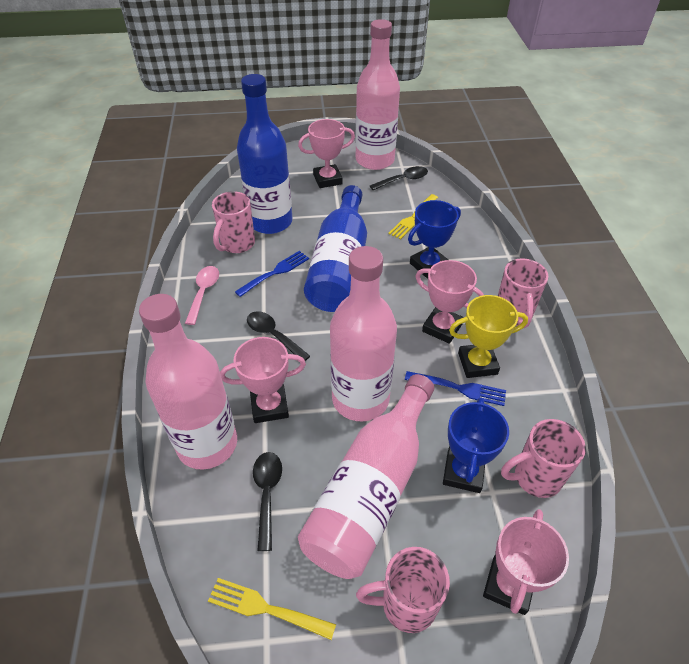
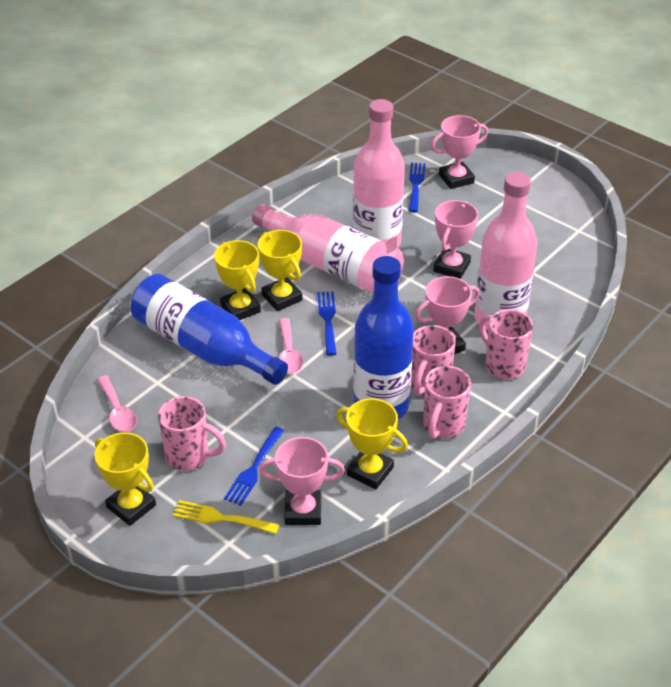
black spoon: 3 -> 0
blue fork: 2 -> 3
blue trophy: 2 -> 0
pink bottle: 4 -> 3
pink spoon: 1 -> 2
yellow fork: 2 -> 1
yellow trophy: 1 -> 4

